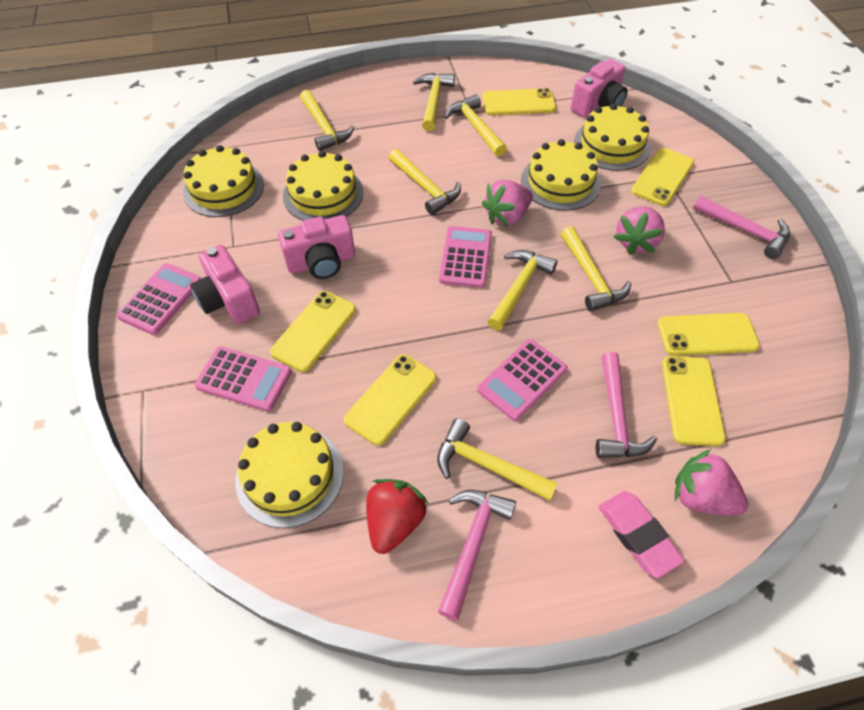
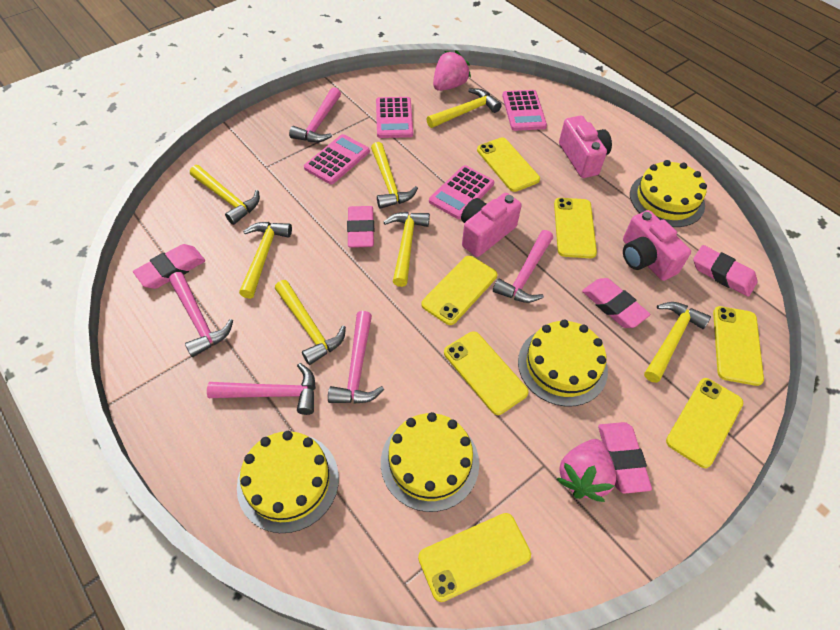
pink eraser: 1 -> 5
pink hammer: 3 -> 5
pink strawberry: 3 -> 2
red strawberry: 1 -> 0
yellow cake: 5 -> 4
yellow phone: 6 -> 7

